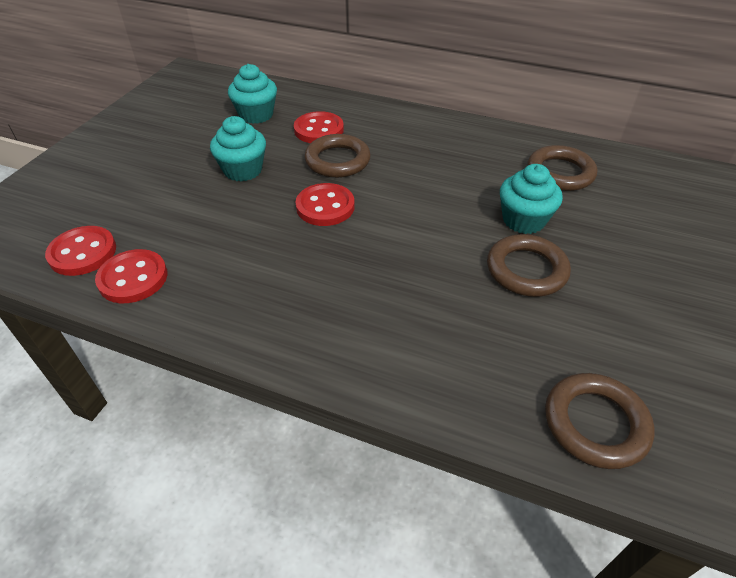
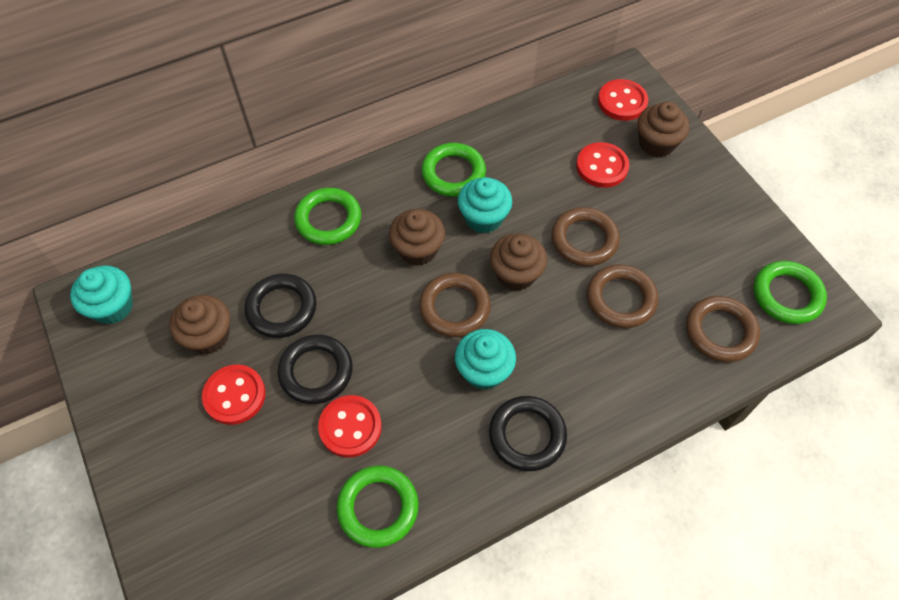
black ring: 0 -> 3
brown cupcake: 0 -> 4
green ring: 0 -> 4

